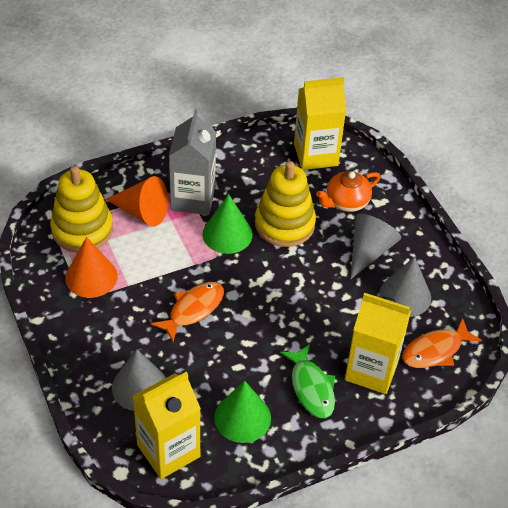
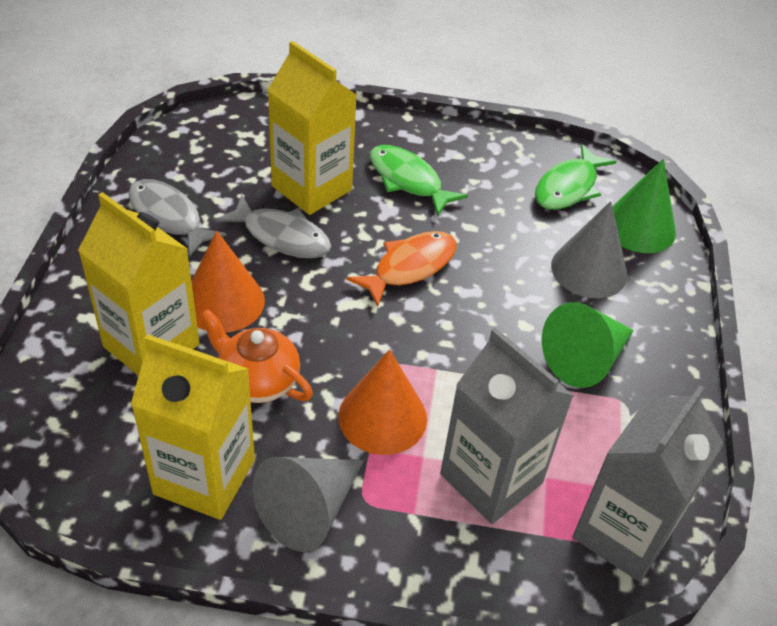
green fish: 1 -> 2
grey carton: 1 -> 2
grey cone: 3 -> 2
grey fish: 0 -> 2
orange fish: 2 -> 1
yellow stacking toy: 2 -> 0

